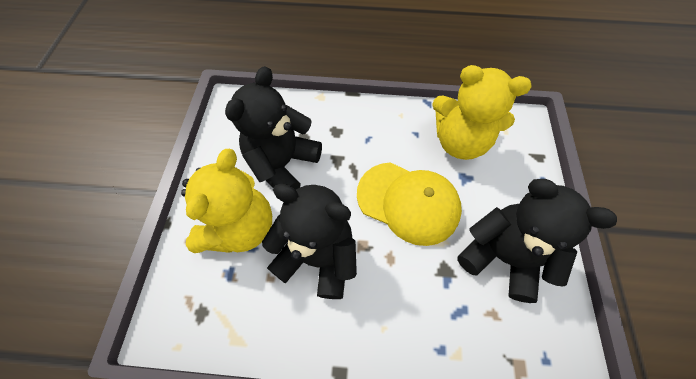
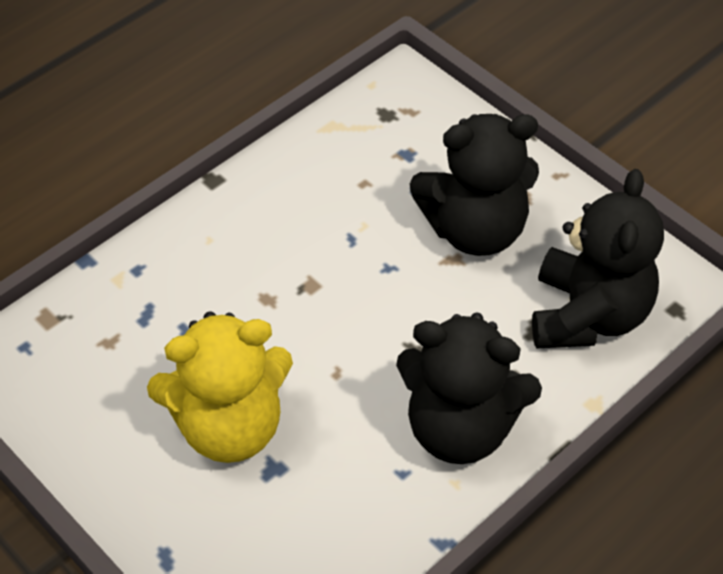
yellow cap: 1 -> 0
yellow teddy bear: 2 -> 1

